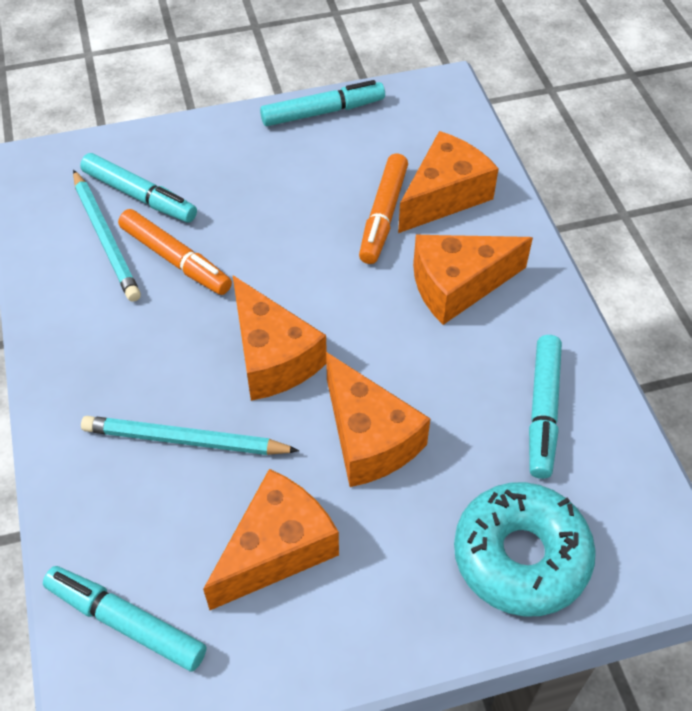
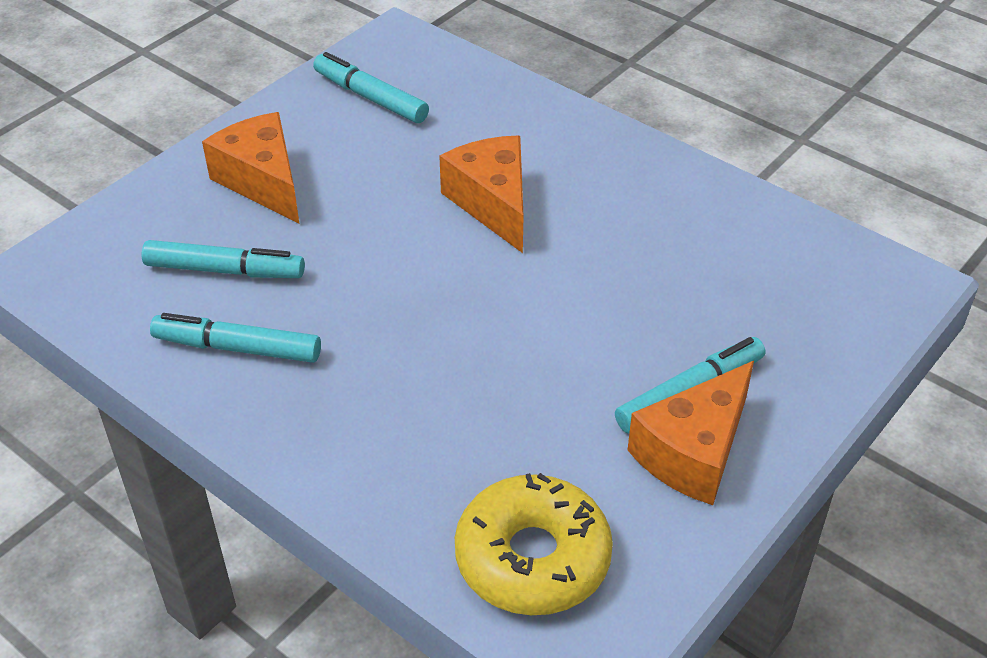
orange cheese: 5 -> 3
orange marker: 2 -> 0
turquoise donut: 1 -> 0
turquoise pencil: 2 -> 0
yellow donut: 0 -> 1

